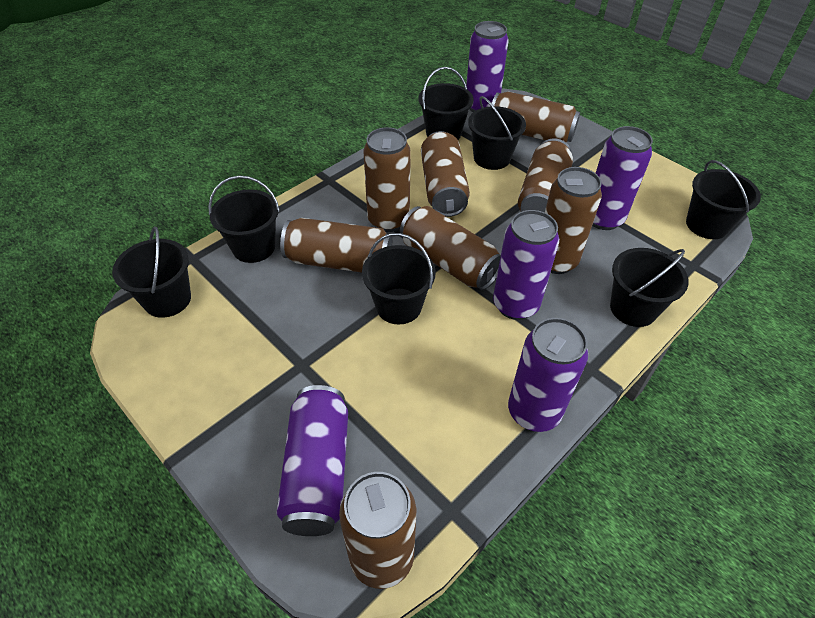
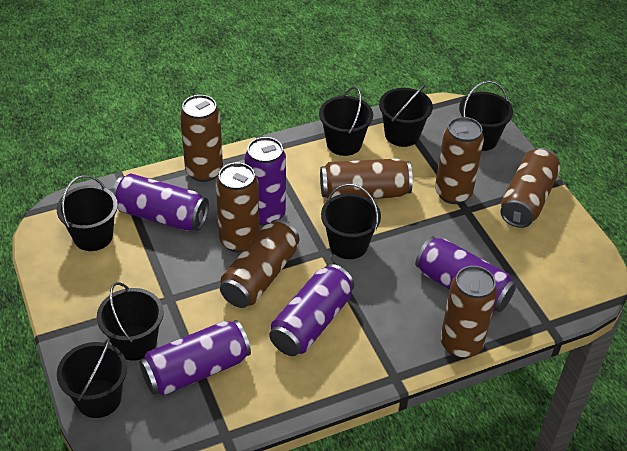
brown can: 8 -> 7

